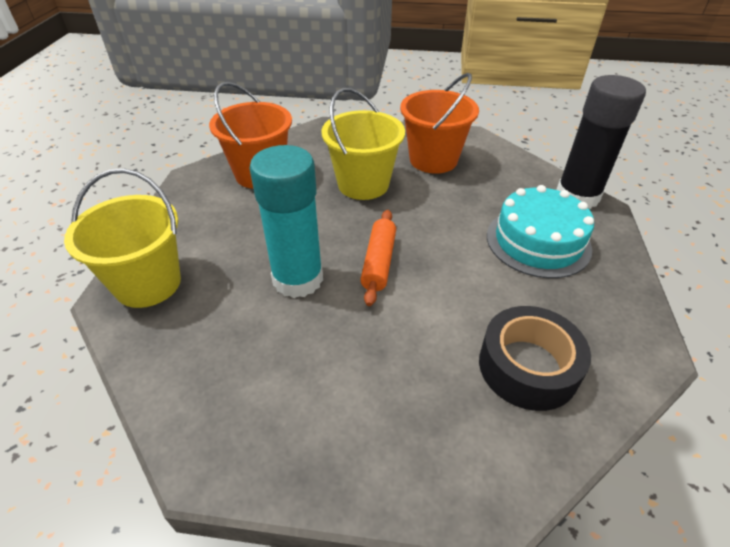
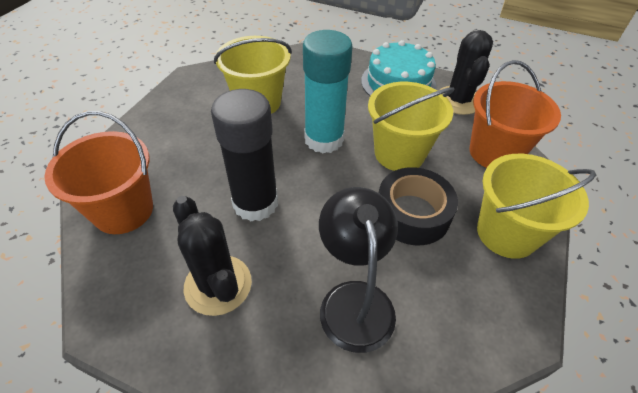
black cactus: 0 -> 2
black lamp: 0 -> 1
orange rolling pin: 1 -> 0
yellow bucket: 2 -> 3

